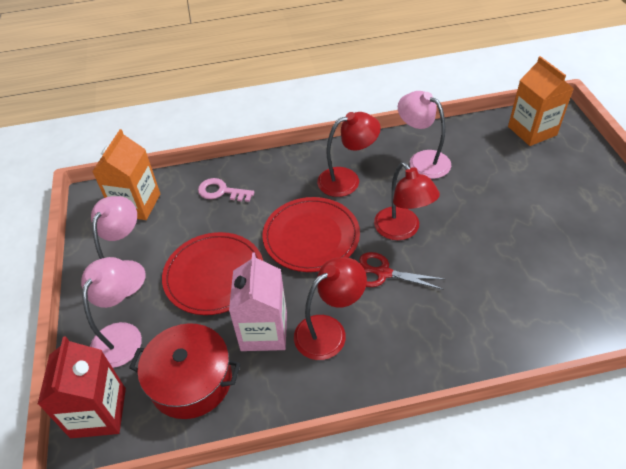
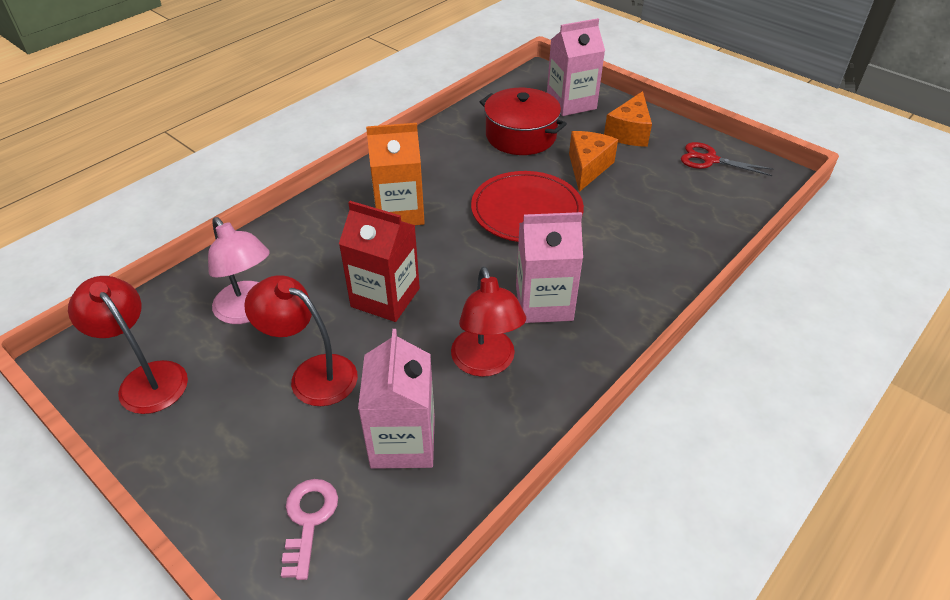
orange carton: 2 -> 1
orange cheese: 0 -> 2
pink carton: 1 -> 3
pink lamp: 3 -> 1
red plate: 2 -> 1

